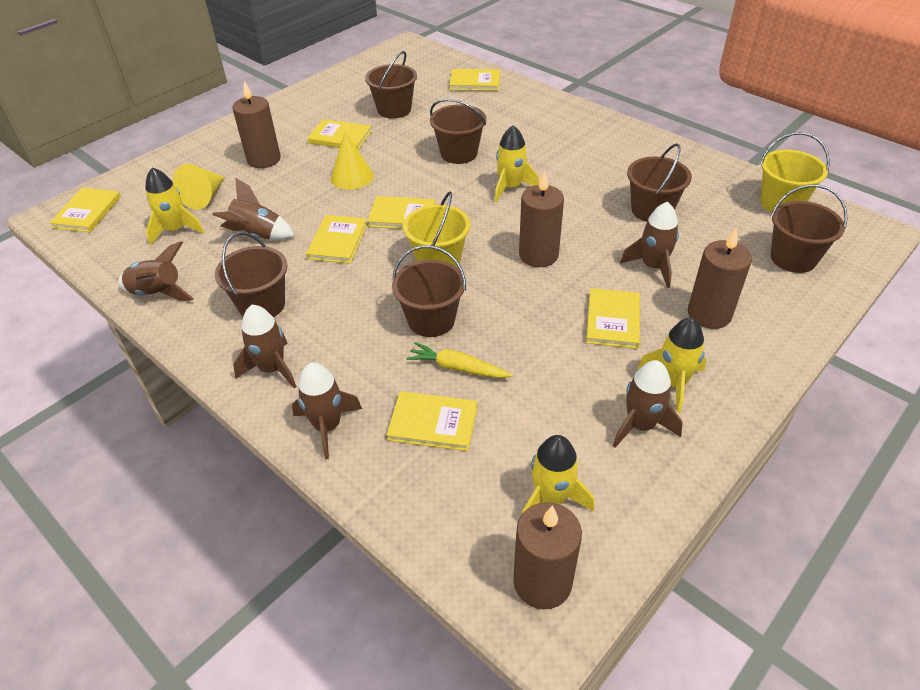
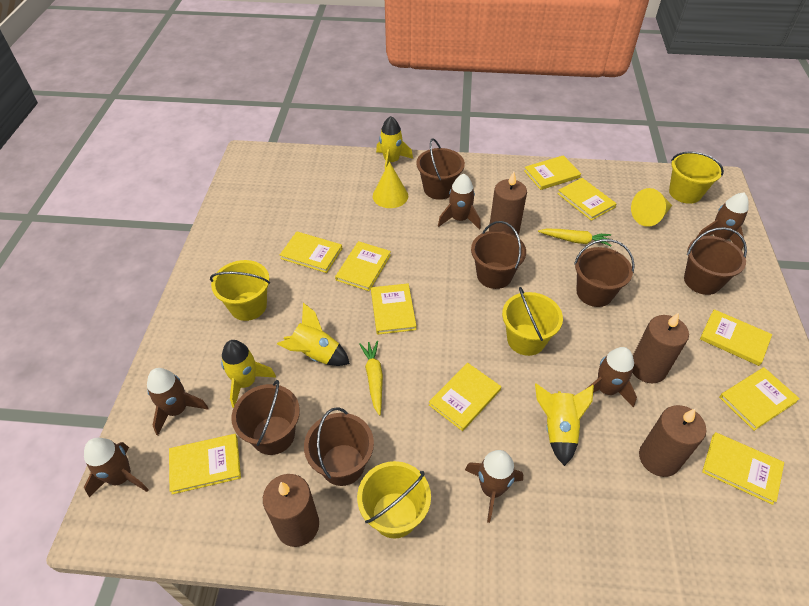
yellow book: 7 -> 10
yellow bucket: 2 -> 4
yellow carrot: 1 -> 2

